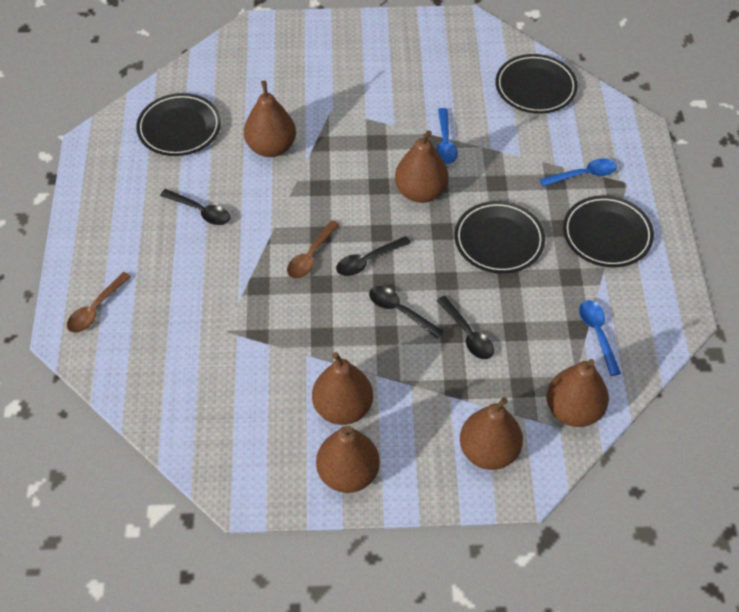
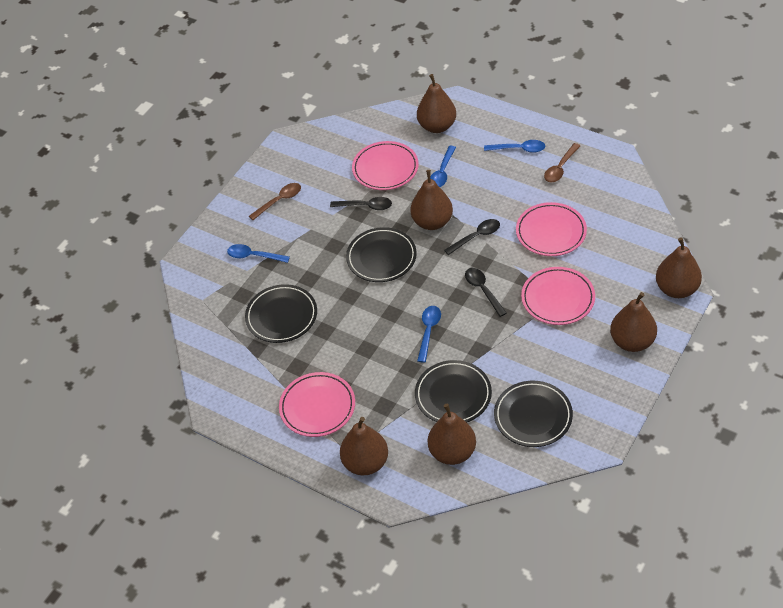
black spoon: 4 -> 3
blue spoon: 3 -> 4
pink plate: 0 -> 4

